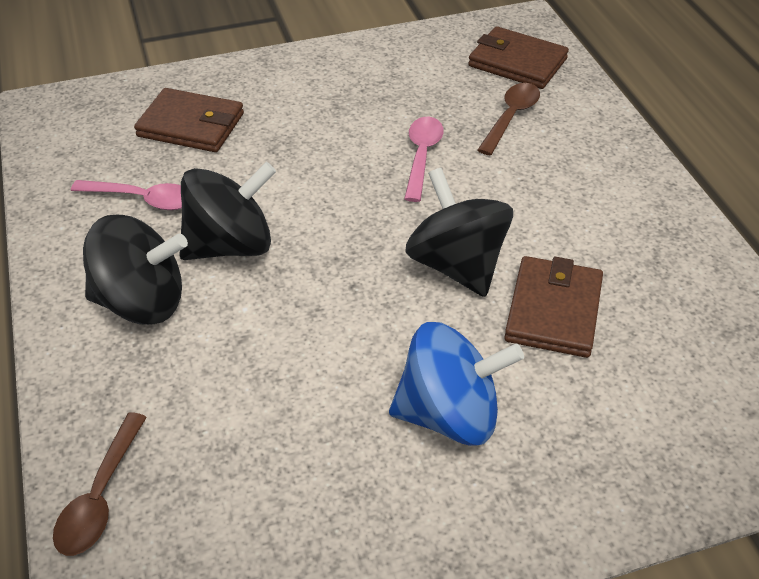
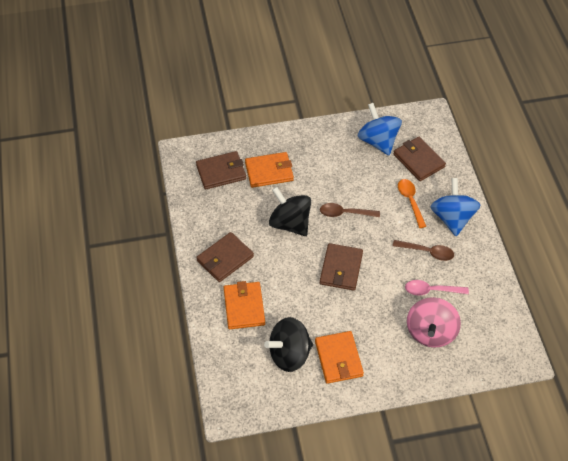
black spinning top: 3 -> 2
blue spinning top: 1 -> 2
brown wallet: 3 -> 4
orange spoon: 0 -> 1
orange wallet: 0 -> 3
pink spinning top: 0 -> 1
pink spoon: 2 -> 1

